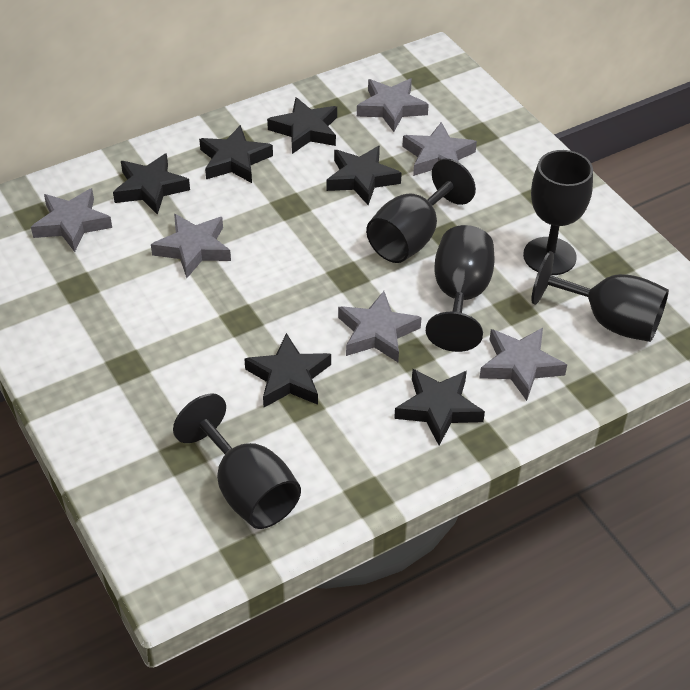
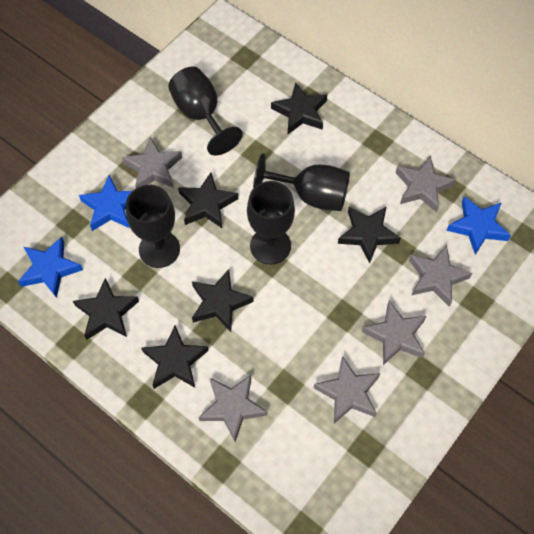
black goblet: 5 -> 4
blue star: 0 -> 3

